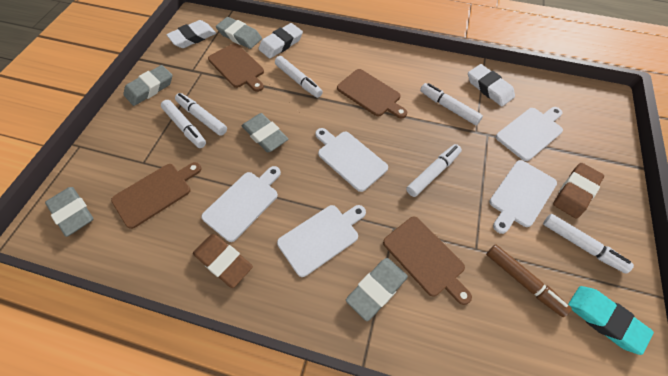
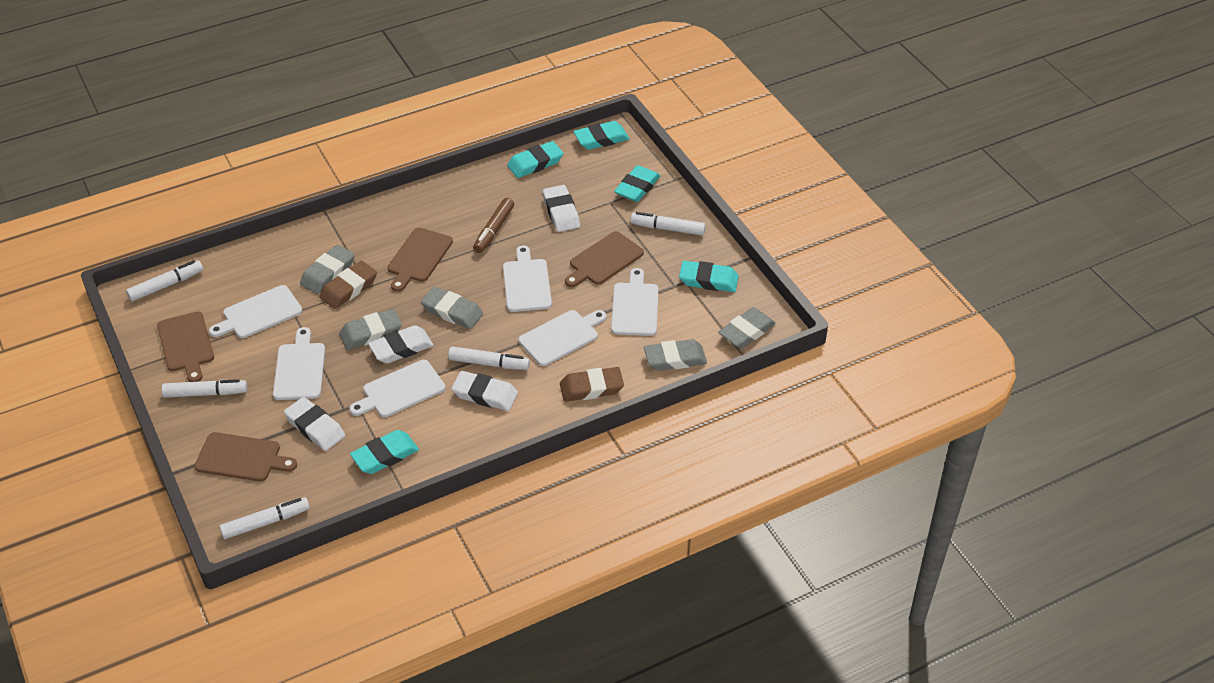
turquoise eraser: 1 -> 5
white cutting board: 5 -> 6
white eraser: 3 -> 4
white marker: 6 -> 5

